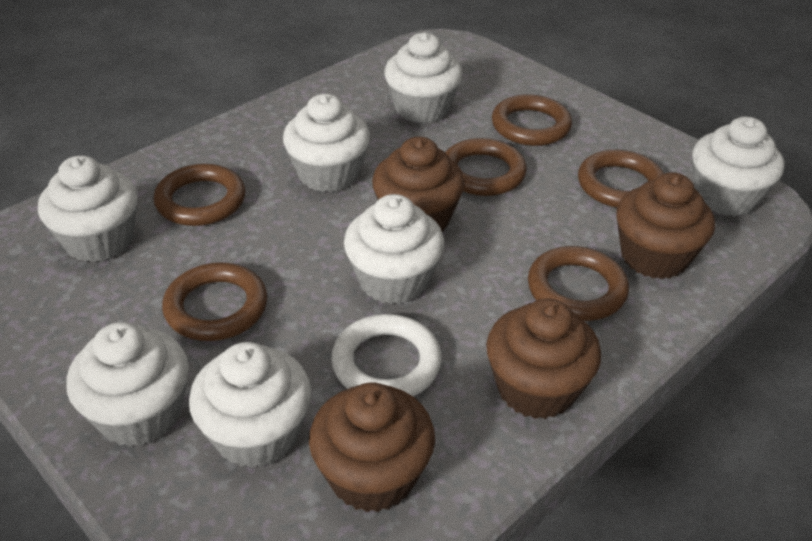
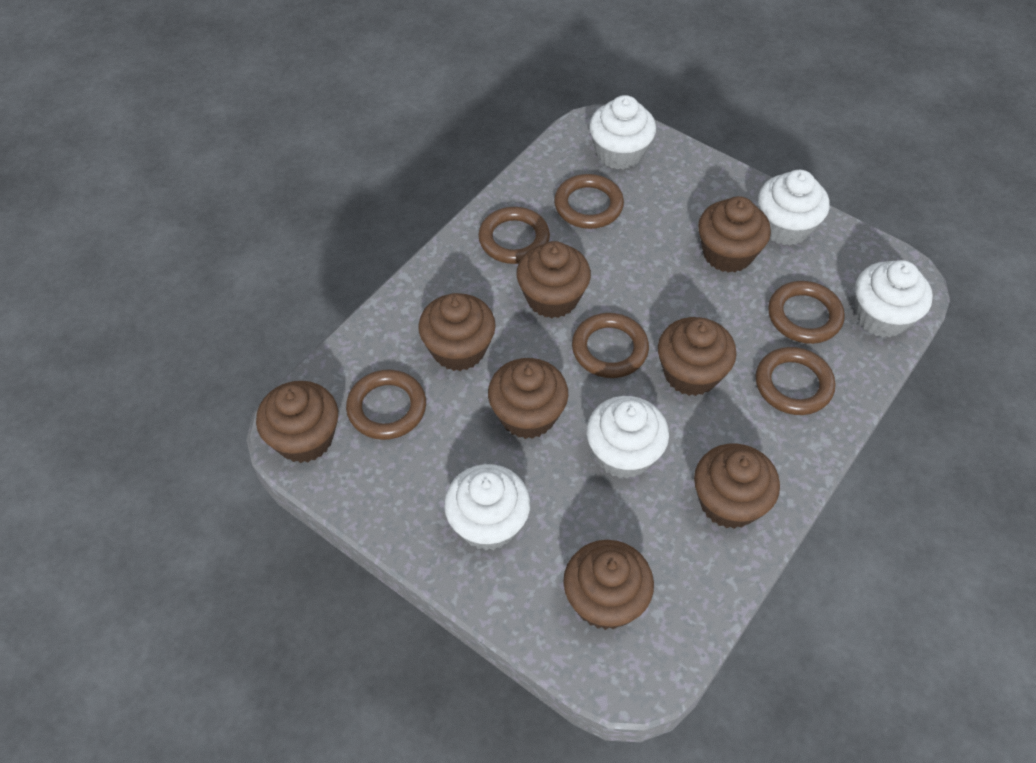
brown cupcake: 4 -> 8
white cupcake: 7 -> 5
white ring: 1 -> 0

